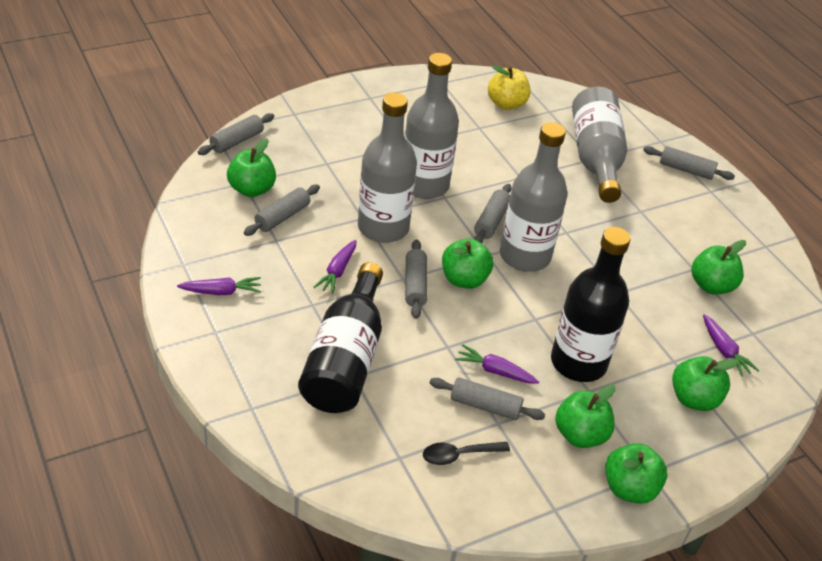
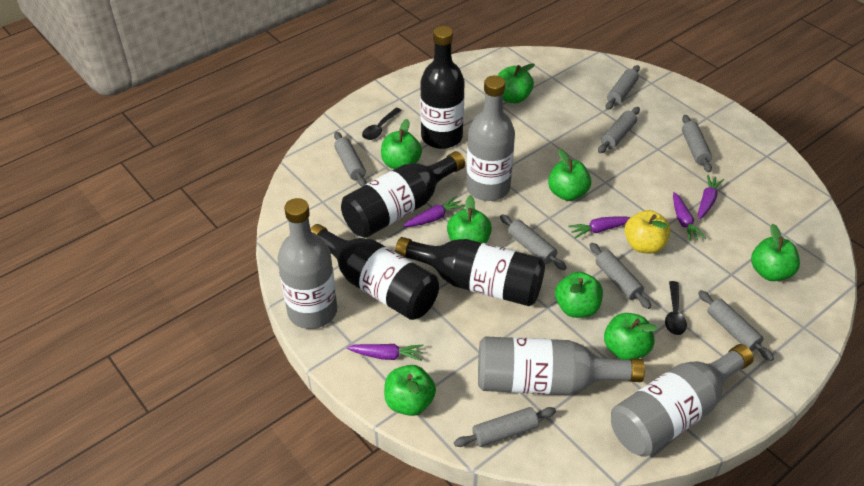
black bottle: 2 -> 4
black spoon: 1 -> 2
green apple: 6 -> 8
grey rolling pin: 6 -> 8
purple carrot: 4 -> 5

